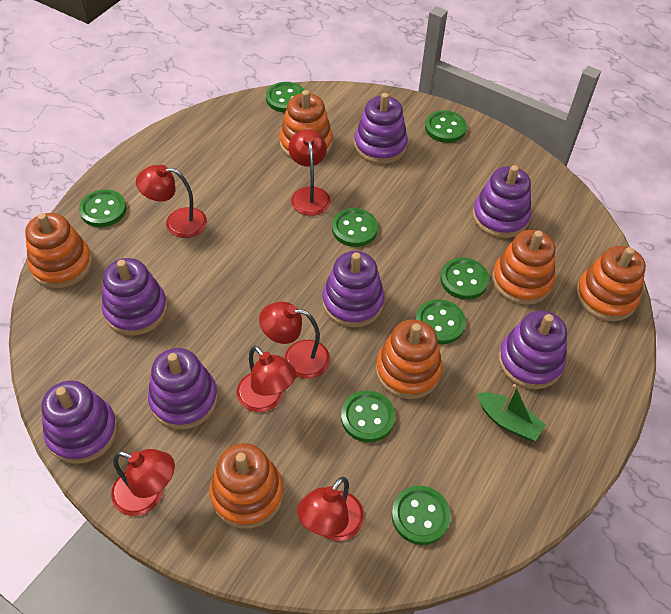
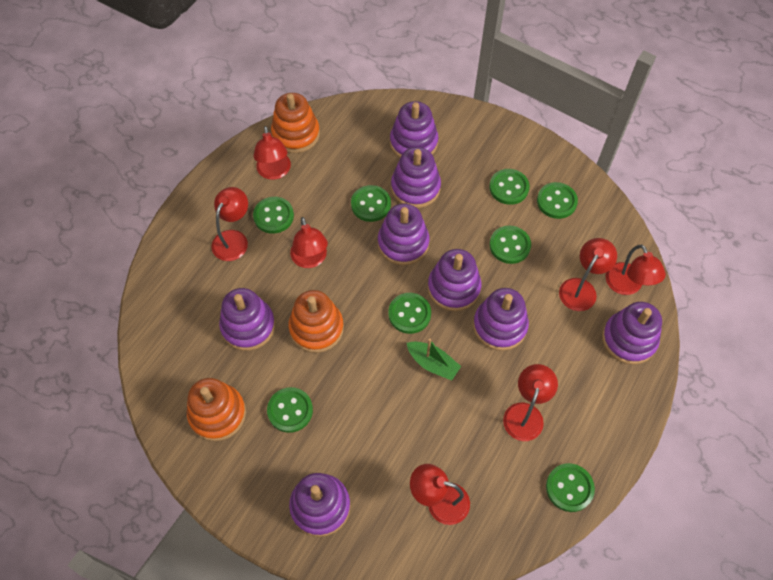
orange stacking toy: 6 -> 3
purple stacking toy: 7 -> 8
red lamp: 6 -> 7

